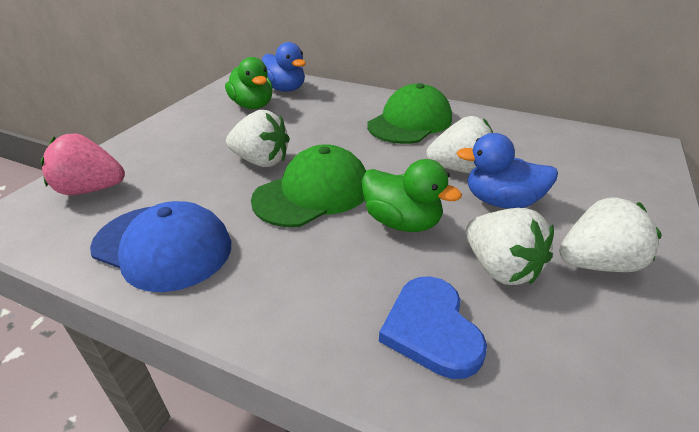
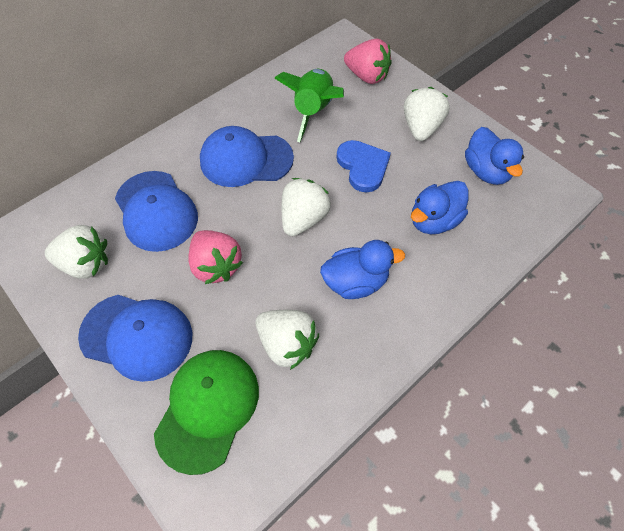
blue cap: 1 -> 3
blue duck: 2 -> 3
green cap: 2 -> 1
green duck: 2 -> 0
green rocket: 0 -> 1
pink strawberry: 1 -> 2

